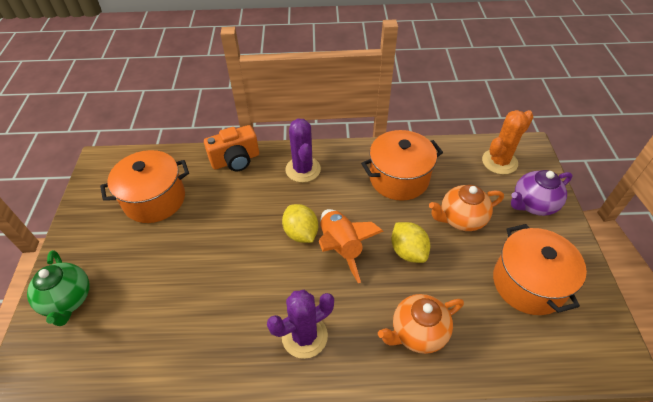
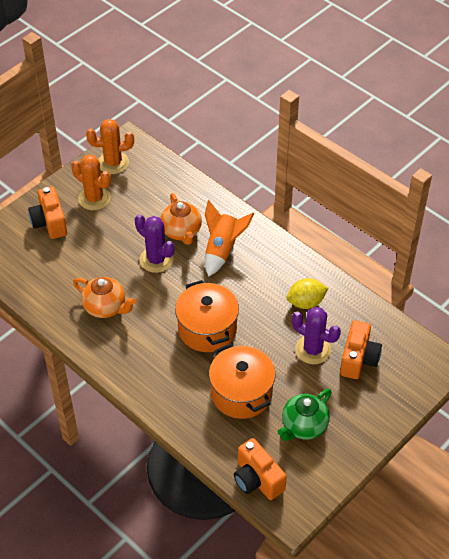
orange cactus: 1 -> 2
orange camera: 1 -> 3
orange pot: 3 -> 2
purple teapot: 1 -> 0
yellow lemon: 2 -> 1

